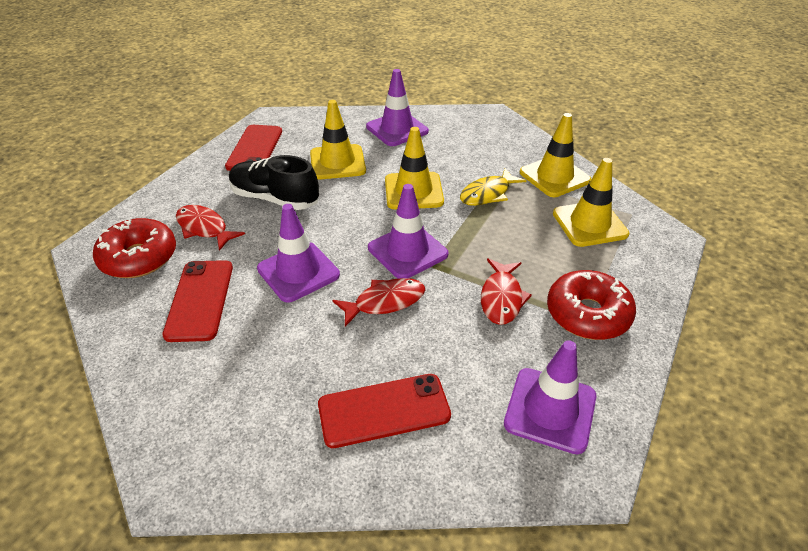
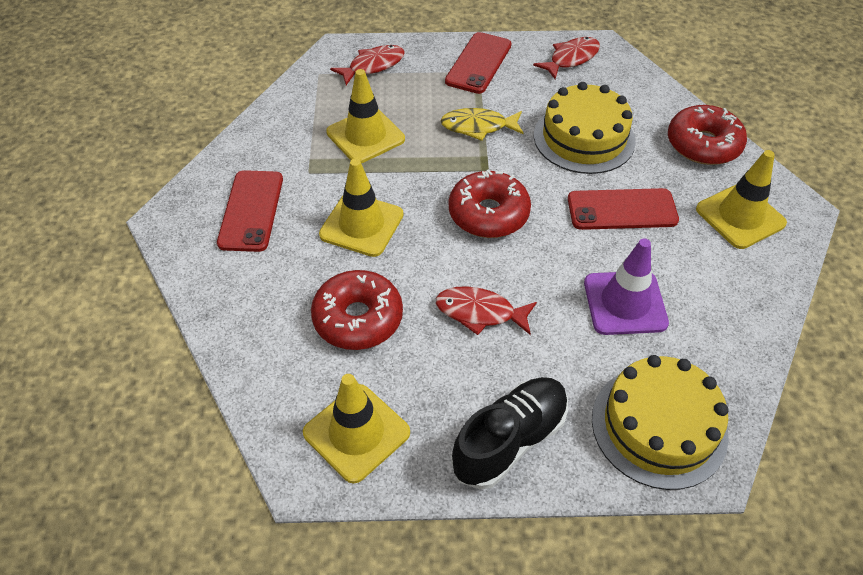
purple traffic cone: 4 -> 1
red donut: 2 -> 3
yellow cake: 0 -> 2

